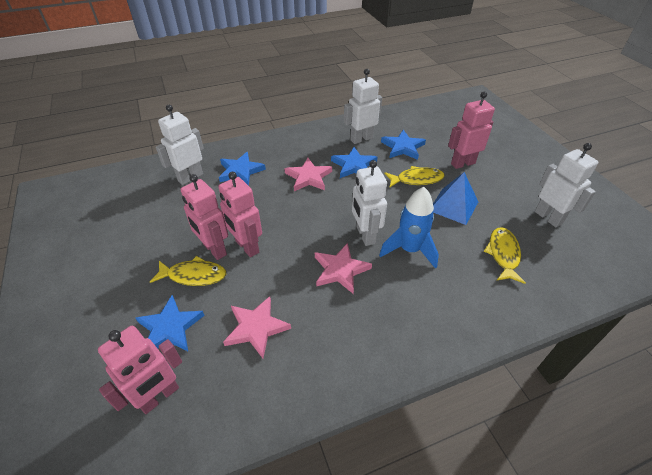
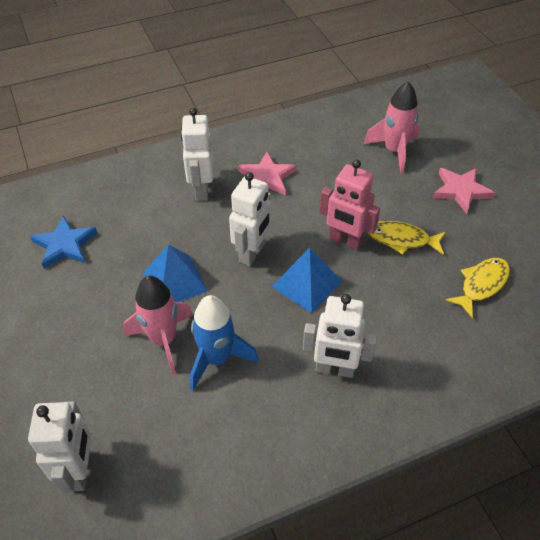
blue pyramid: 1 -> 2
blue star: 4 -> 1
pink robot: 4 -> 1
pink rocket: 0 -> 2
pink star: 3 -> 2
yellow fish: 3 -> 2

